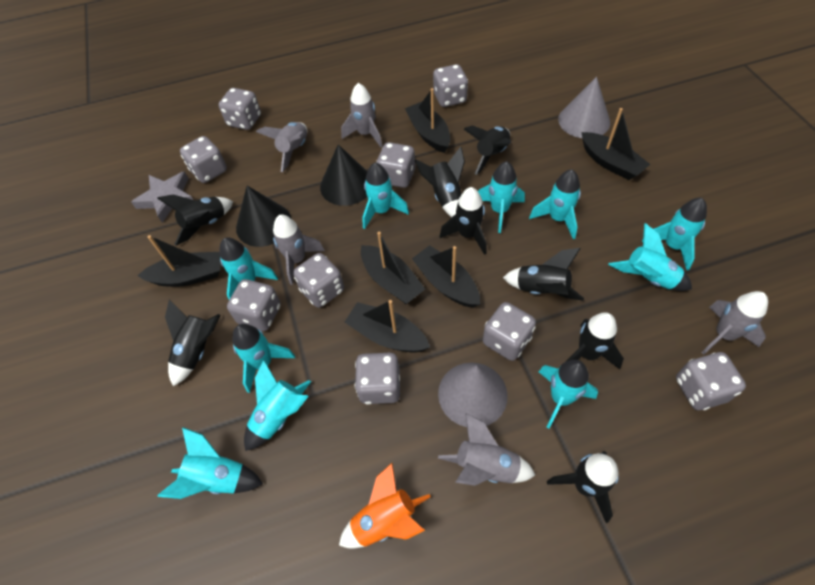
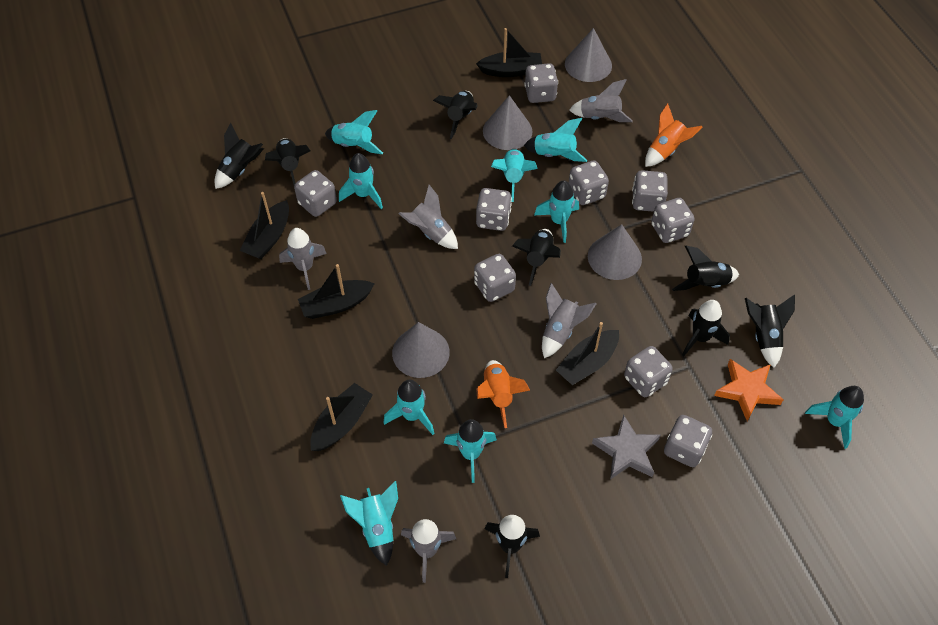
black boat: 6 -> 5
black cone: 2 -> 0
grey cone: 2 -> 4
orange rocket: 1 -> 2
orange star: 0 -> 1
turquoise rocket: 10 -> 9

